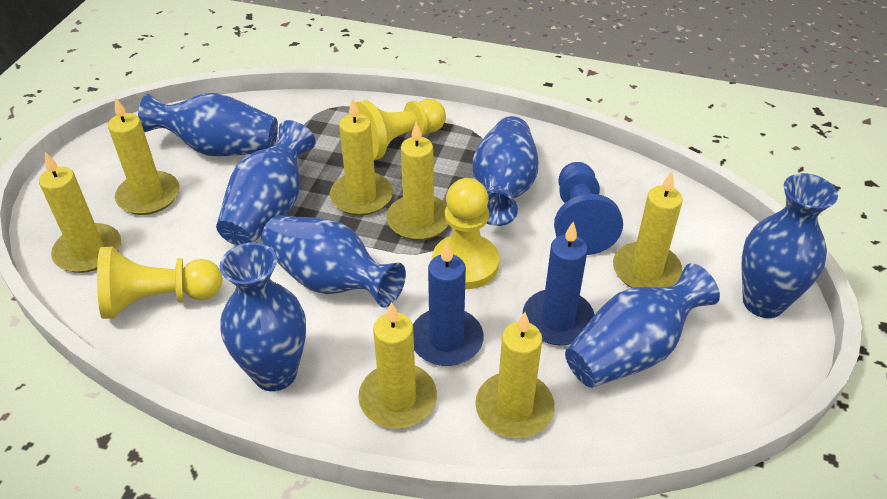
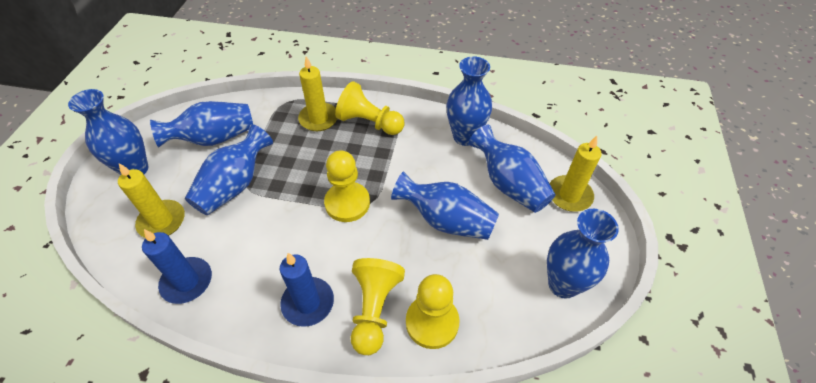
blue pawn: 1 -> 0
yellow candle: 7 -> 3
yellow pawn: 3 -> 4

